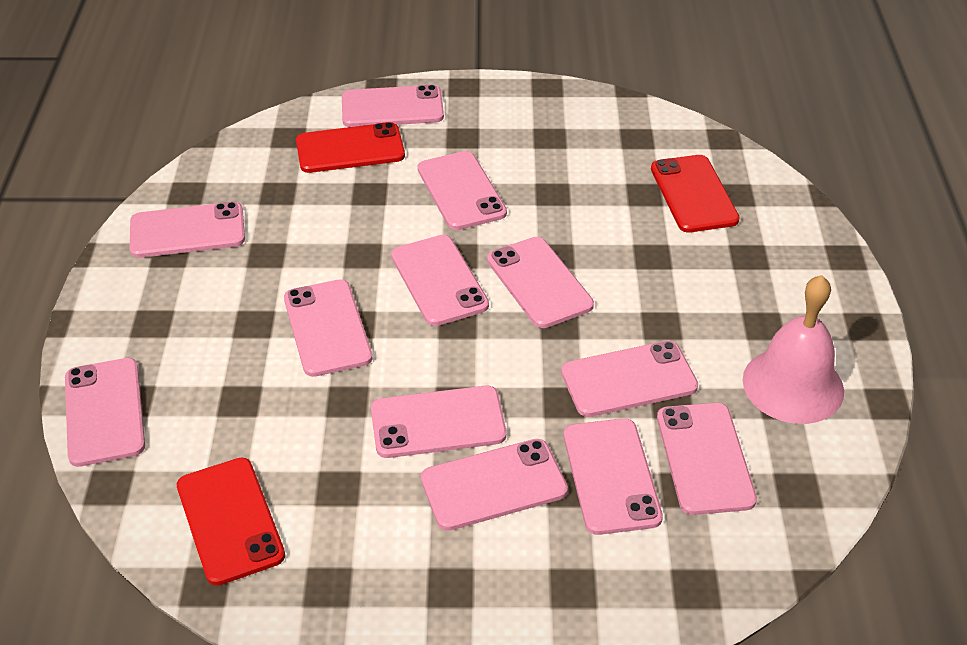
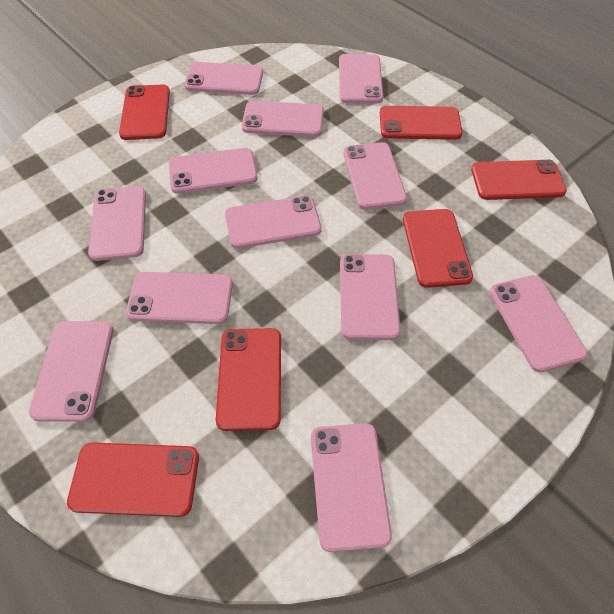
pink bell: 1 -> 0
red phone: 3 -> 6

